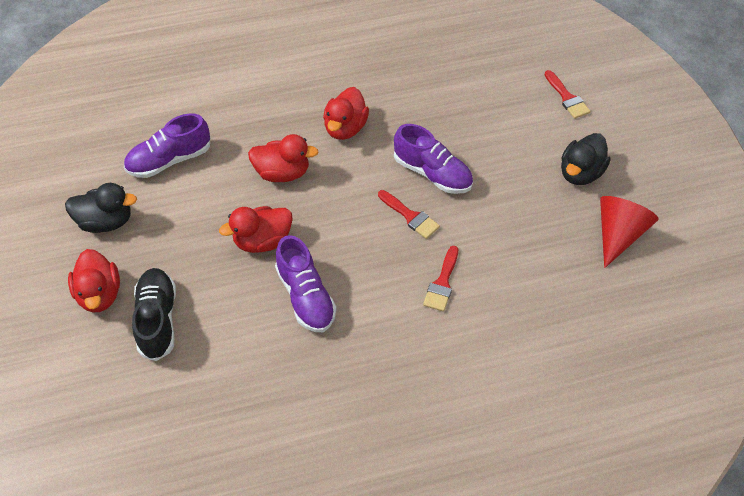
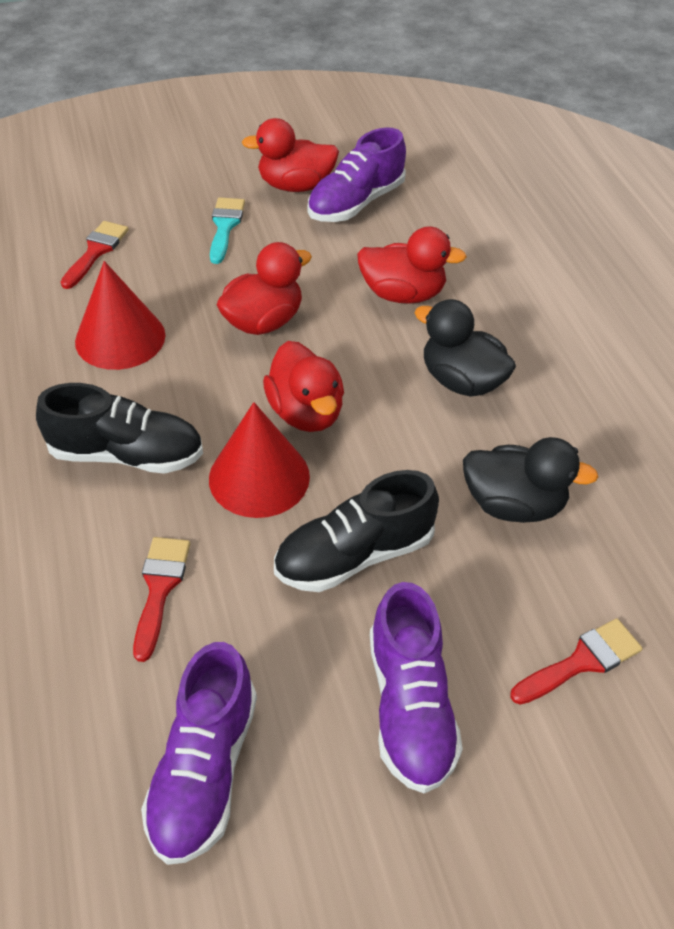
black shoe: 1 -> 2
red cone: 1 -> 2
turquoise brush: 0 -> 1

